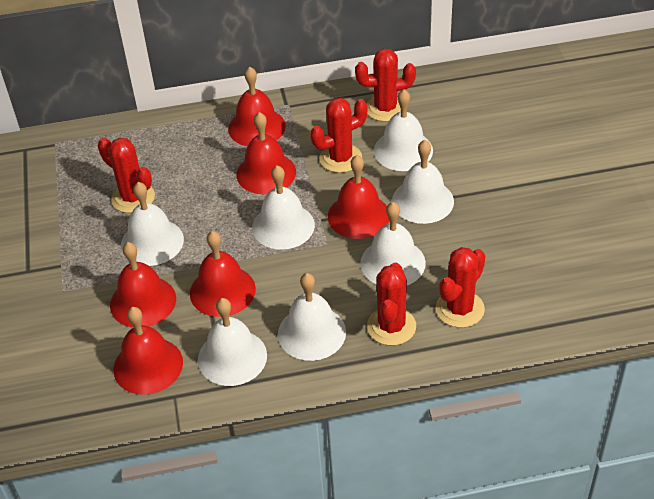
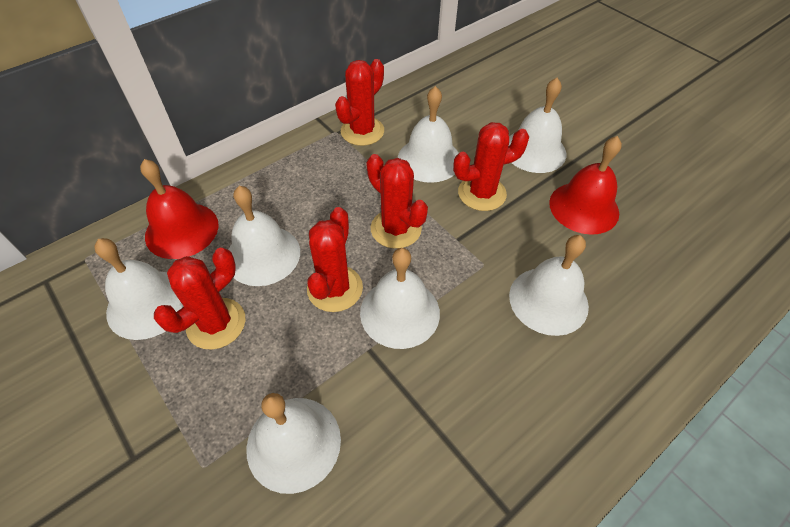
red bell: 6 -> 2

